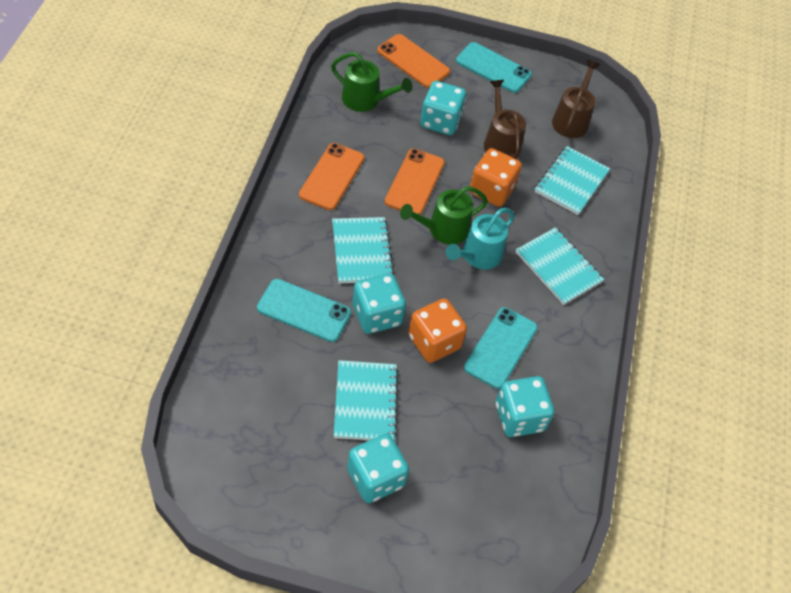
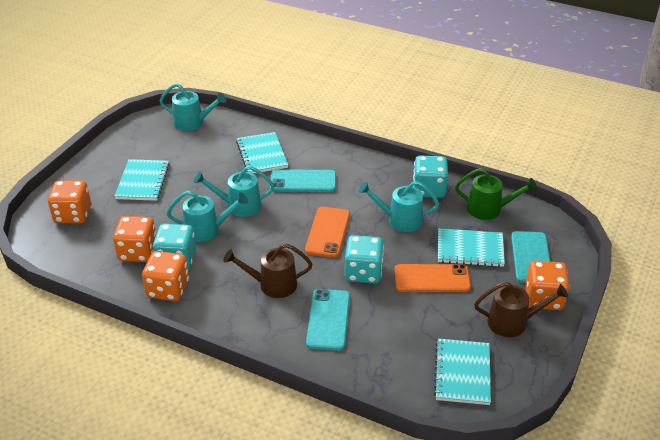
green watering can: 2 -> 1
orange dice: 2 -> 4
orange phone: 3 -> 2
turquoise dice: 4 -> 3
turquoise watering can: 1 -> 4

